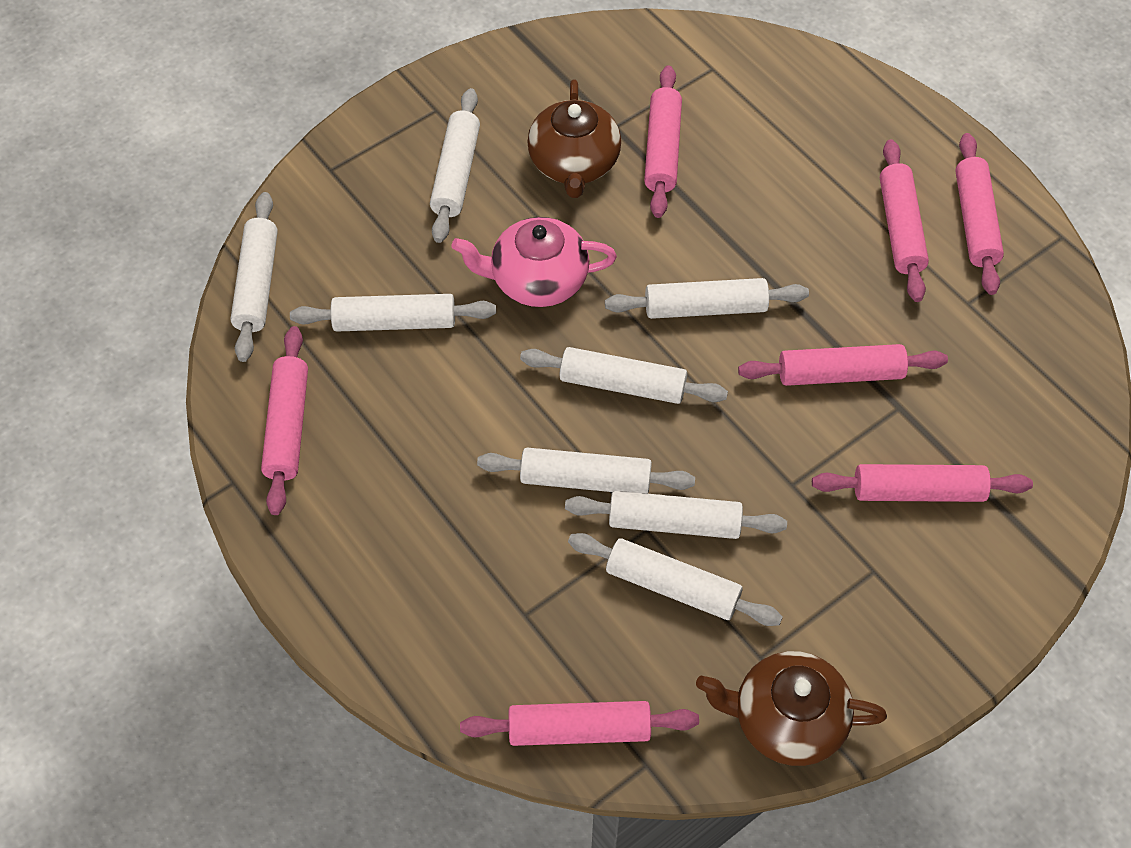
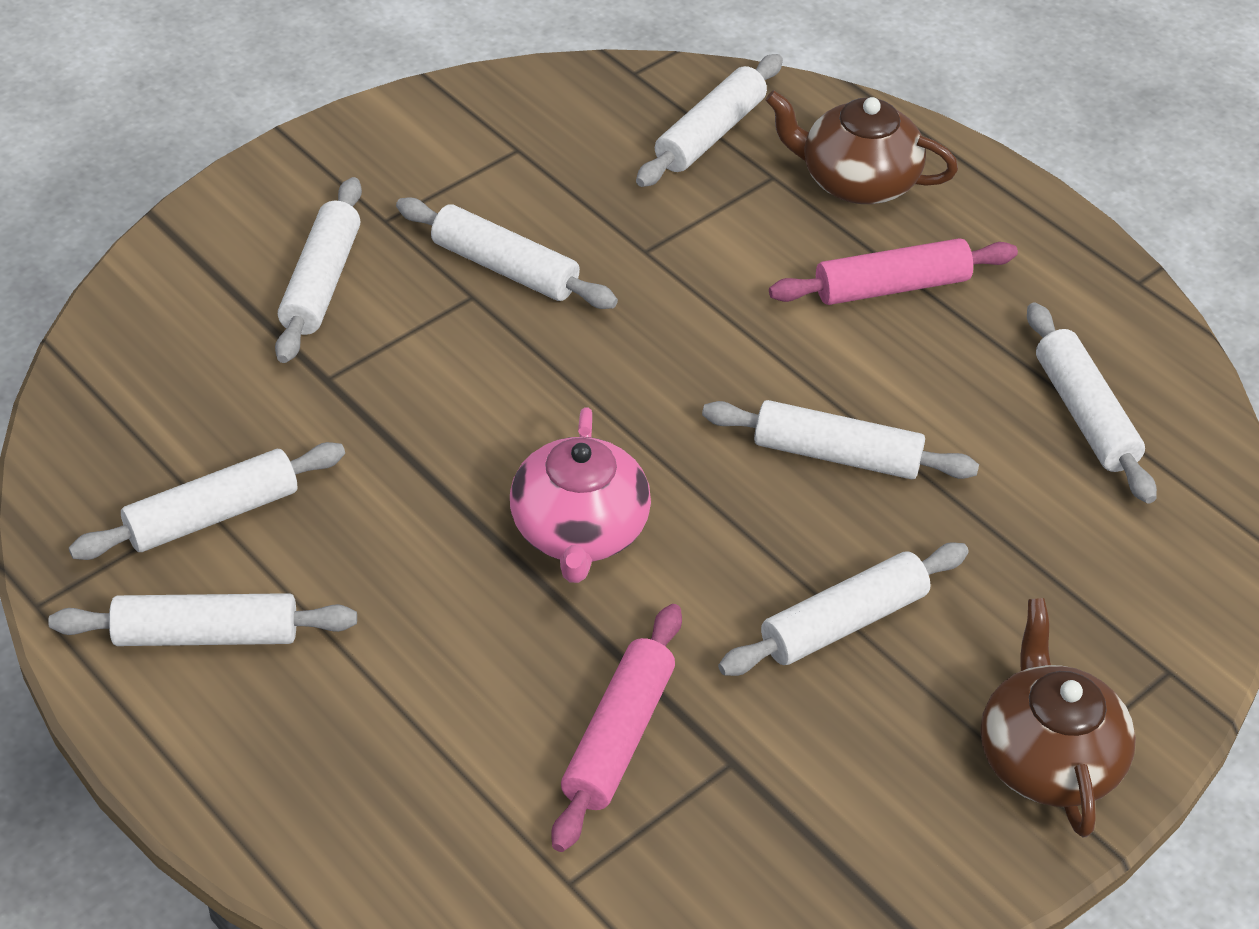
pink rolling pin: 7 -> 2

